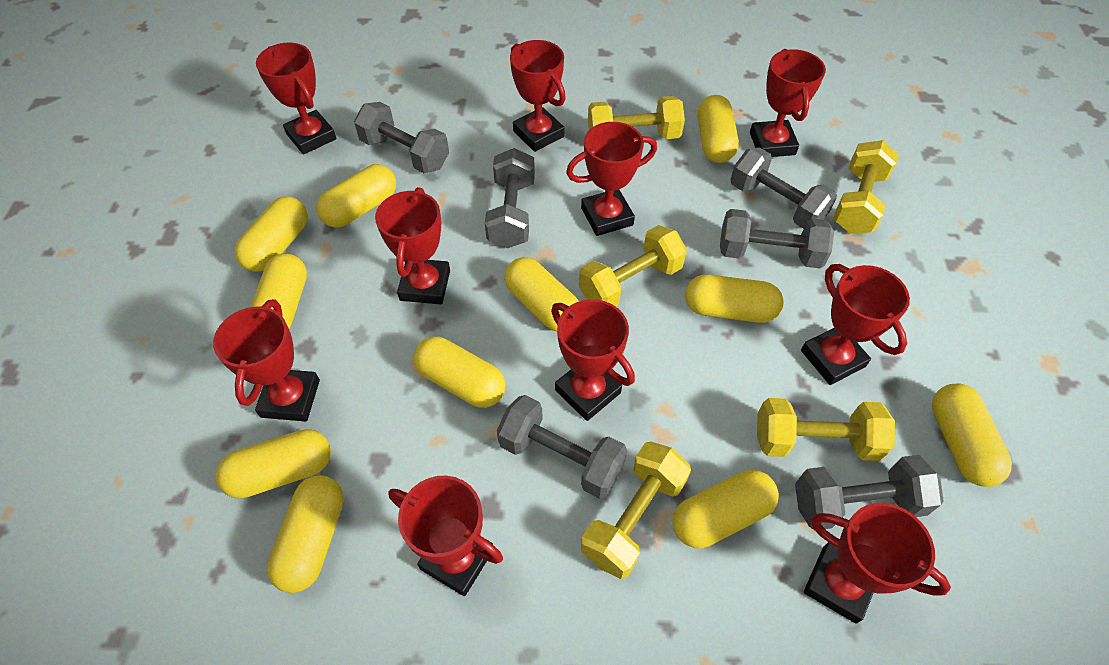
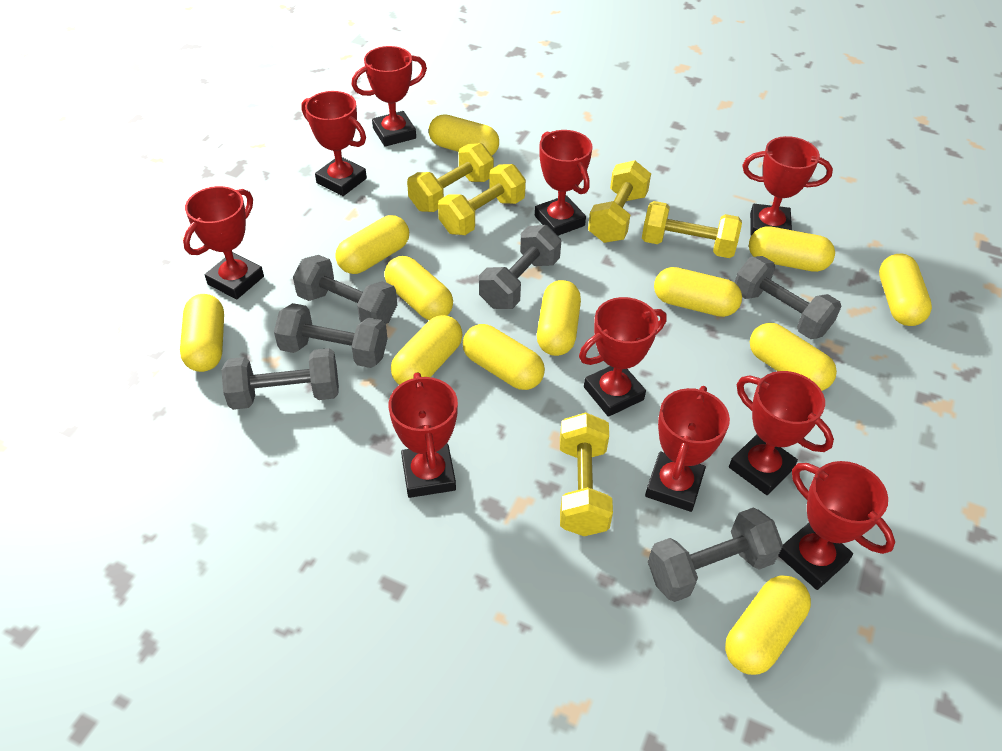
yellow capsule: 11 -> 12

